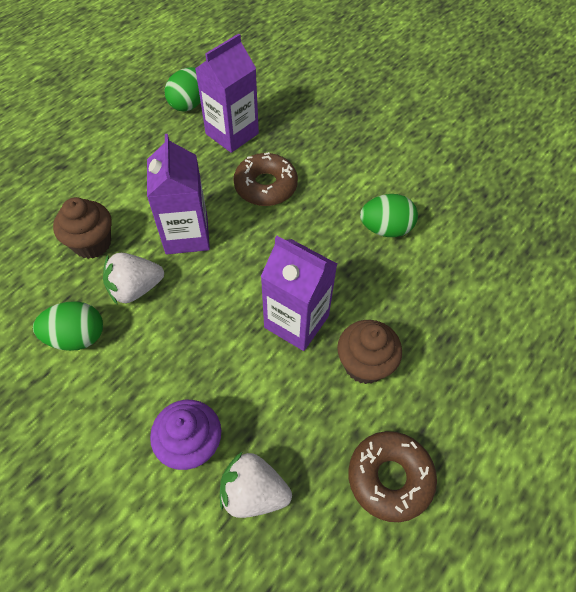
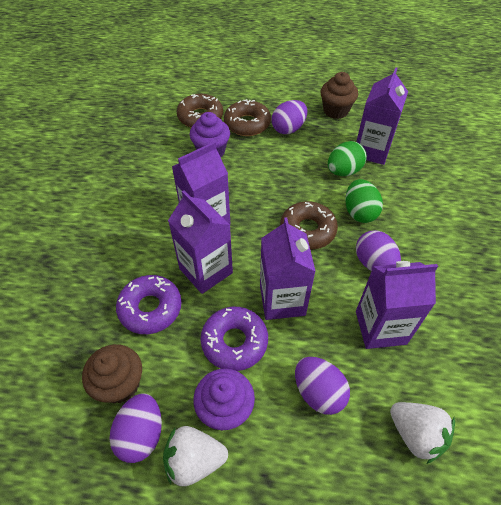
brown donut: 2 -> 3
green egg: 3 -> 2
purple carton: 3 -> 5
purple cupcake: 1 -> 2
purple donut: 0 -> 2
purple egg: 0 -> 4

